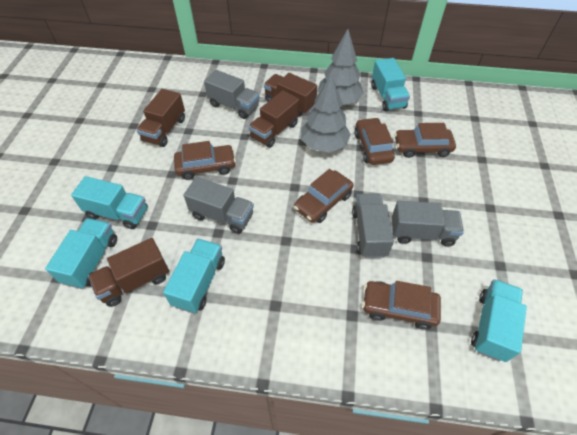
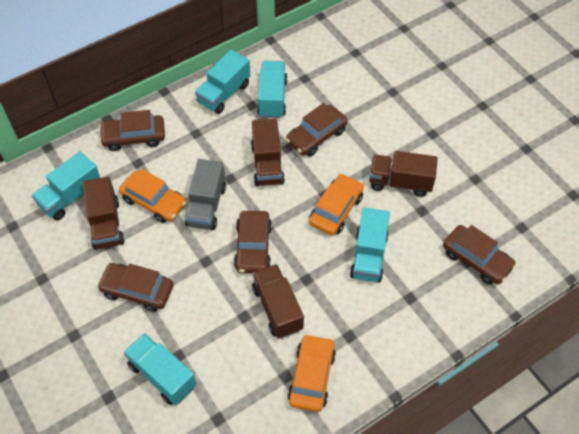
grey tree: 2 -> 0
grey truck: 4 -> 1
orange car: 0 -> 3

